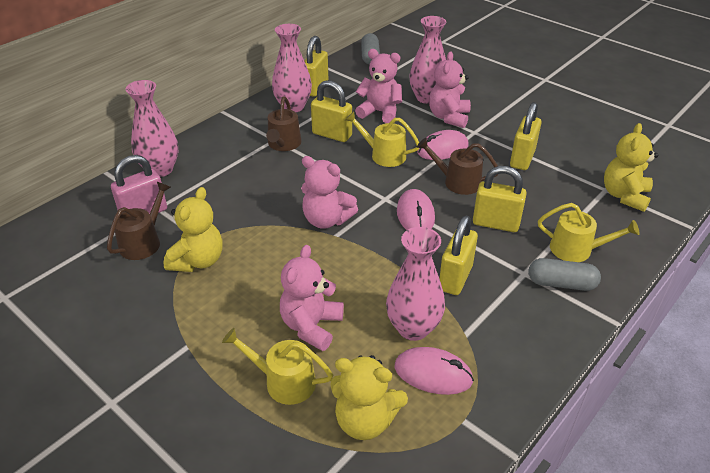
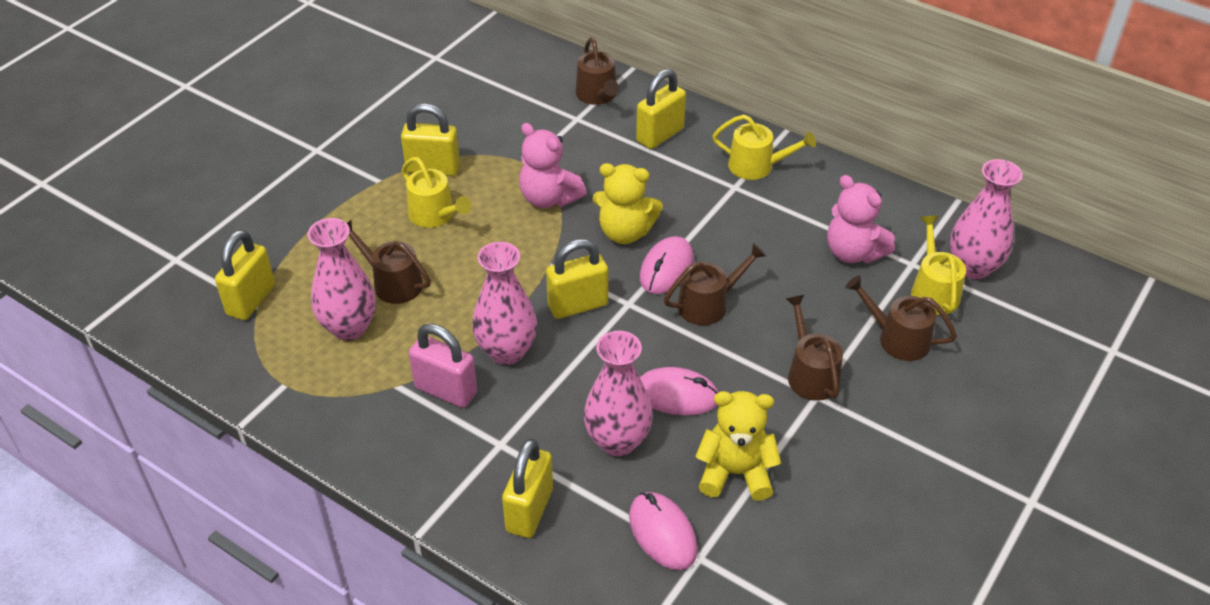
brown watering can: 3 -> 5
grey capsule: 2 -> 0
pink teddy bear: 4 -> 2
yellow teddy bear: 3 -> 2

